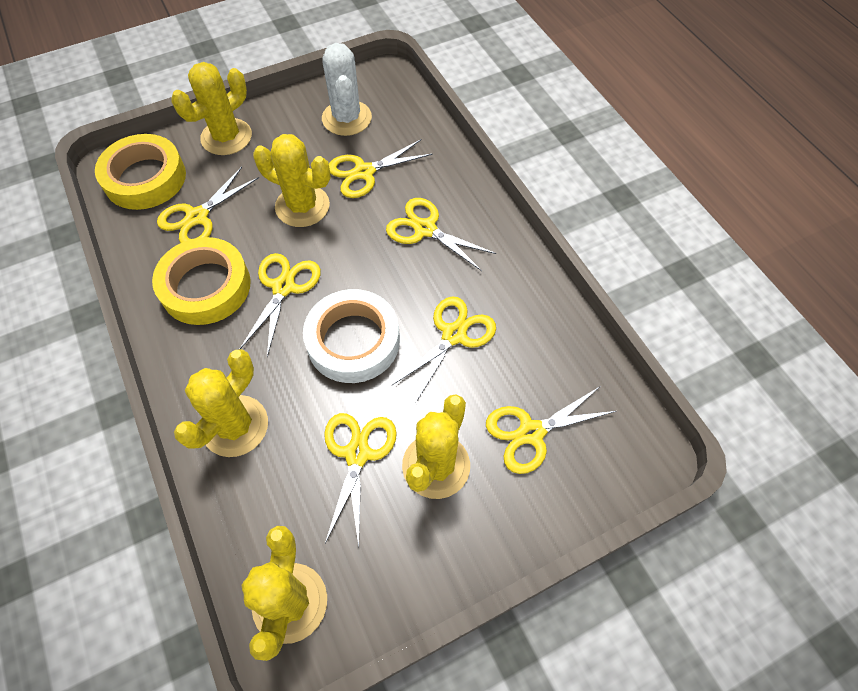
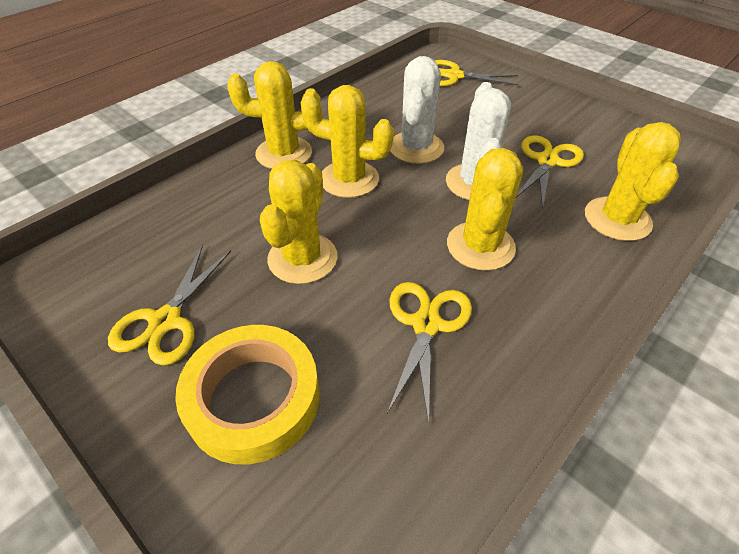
white cactus: 1 -> 2
white tape: 1 -> 0
yellow scissors: 7 -> 4
yellow tape: 2 -> 1

